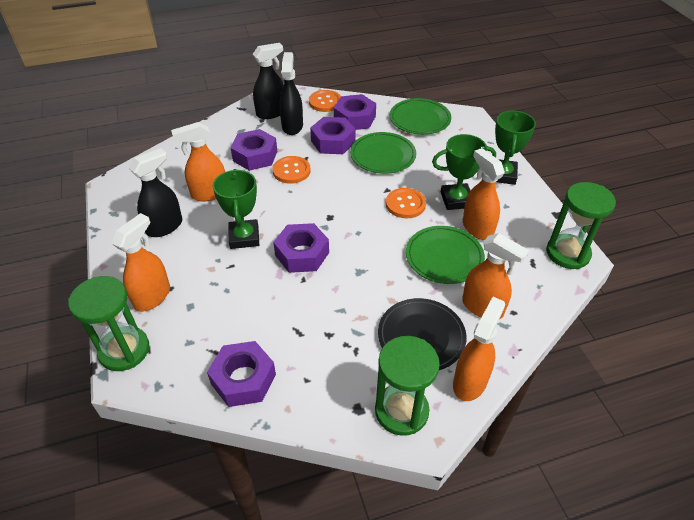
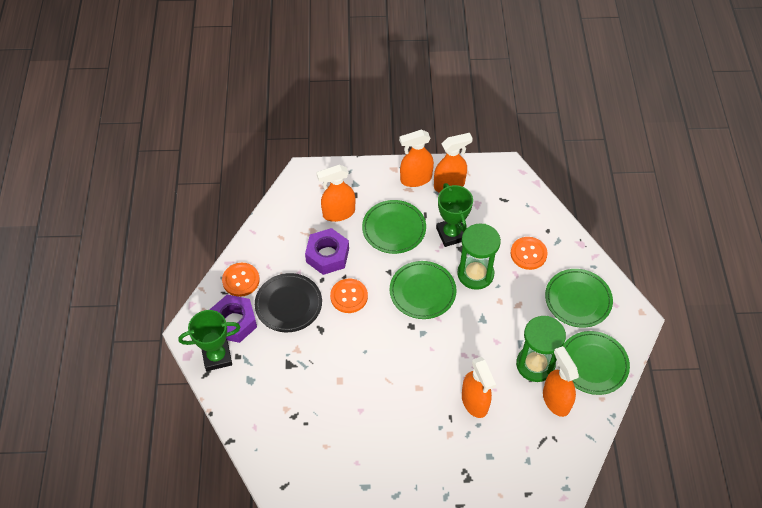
black spray bottle: 3 -> 0
green hourglass: 3 -> 2
green plate: 3 -> 4
green trophy: 3 -> 2
purple nut: 5 -> 2

